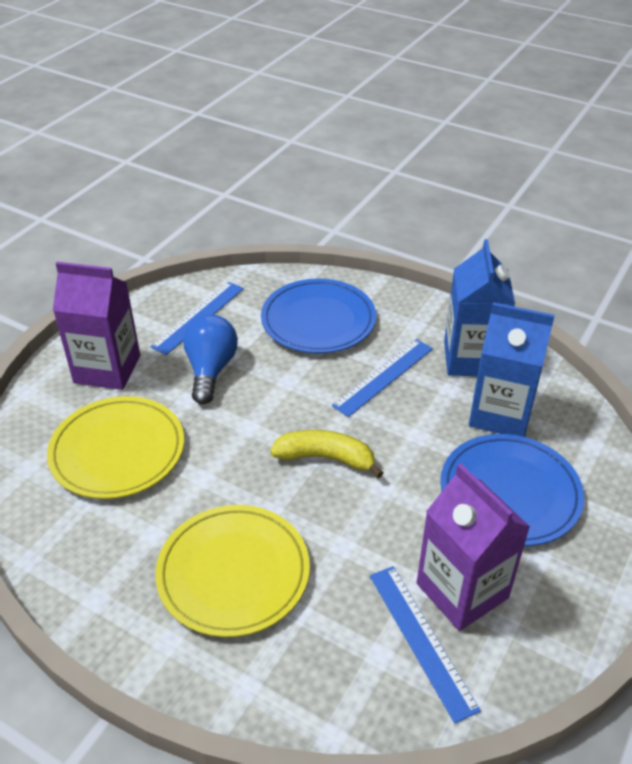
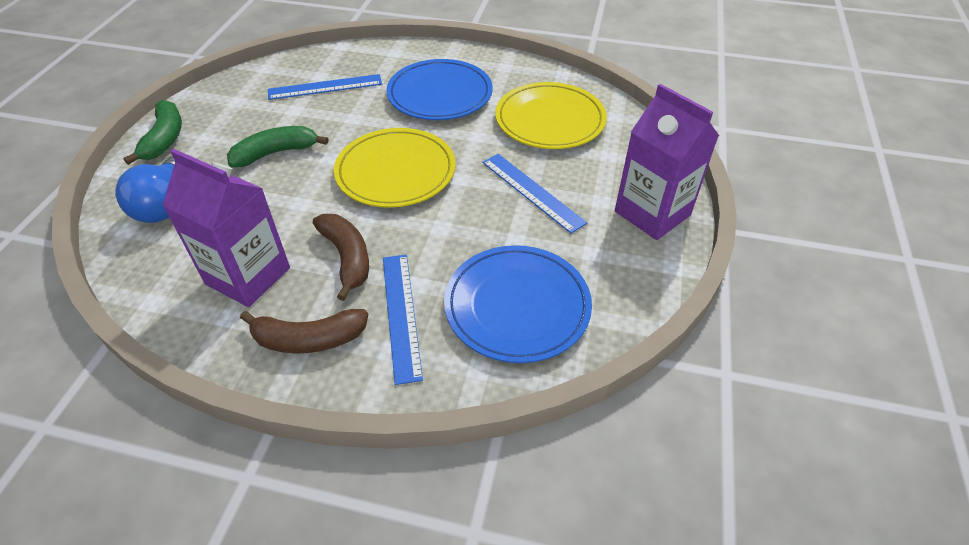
blue carton: 2 -> 0
brown banana: 0 -> 2
green banana: 0 -> 2
yellow banana: 1 -> 0

